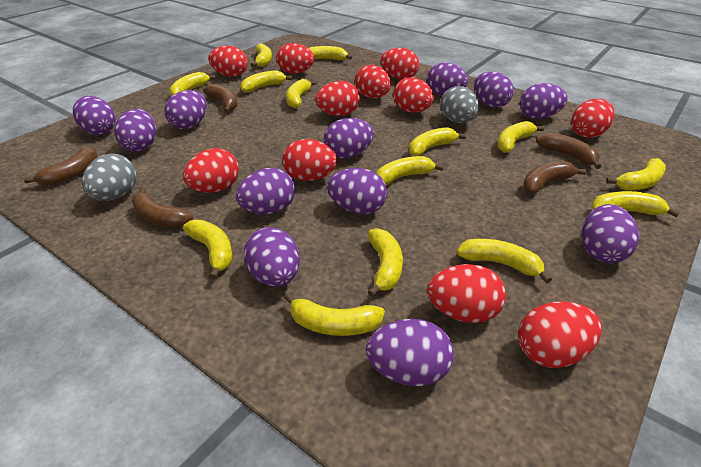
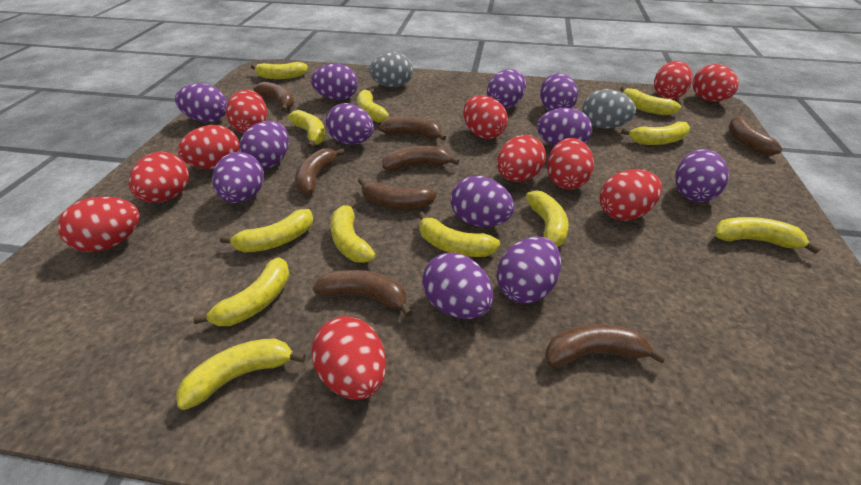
brown banana: 5 -> 8
yellow banana: 14 -> 12

